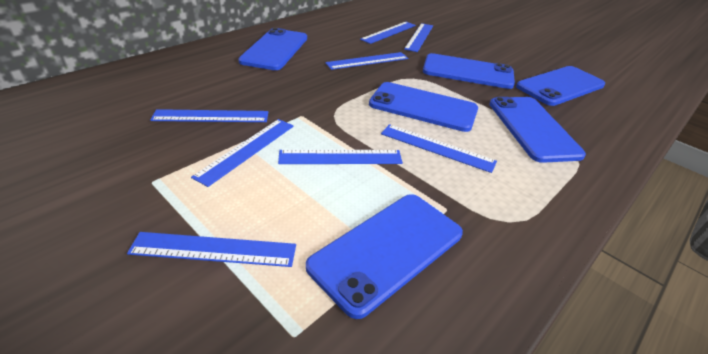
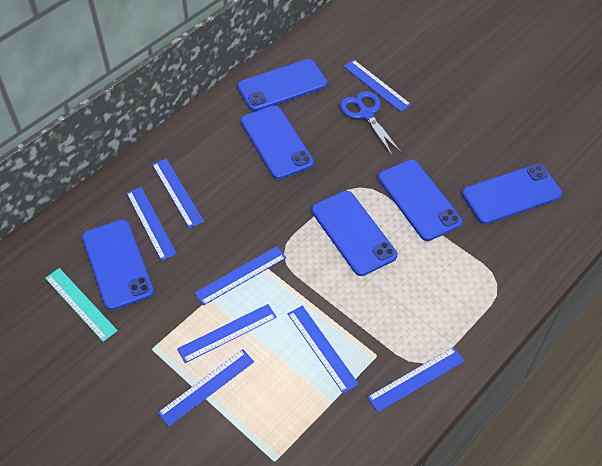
blue scissors: 0 -> 1
turquoise ruler: 0 -> 1

